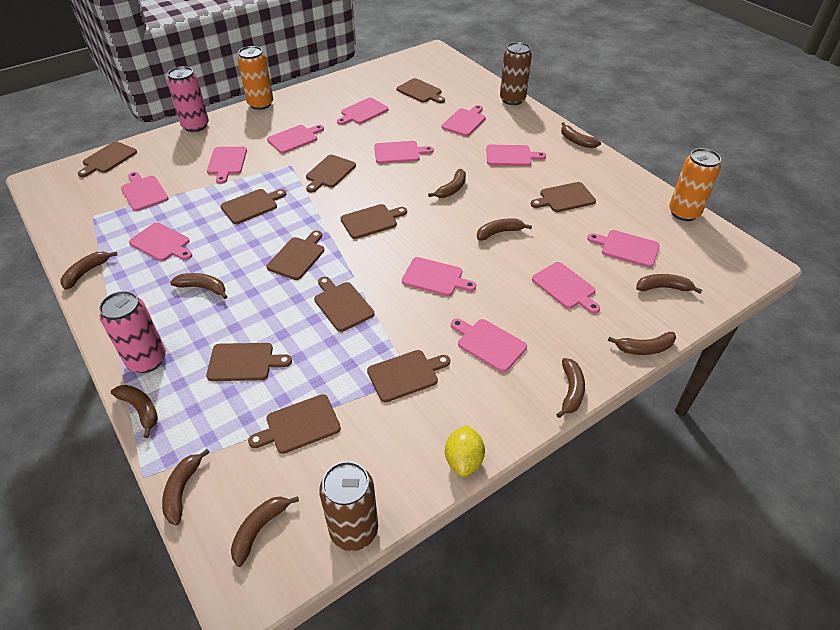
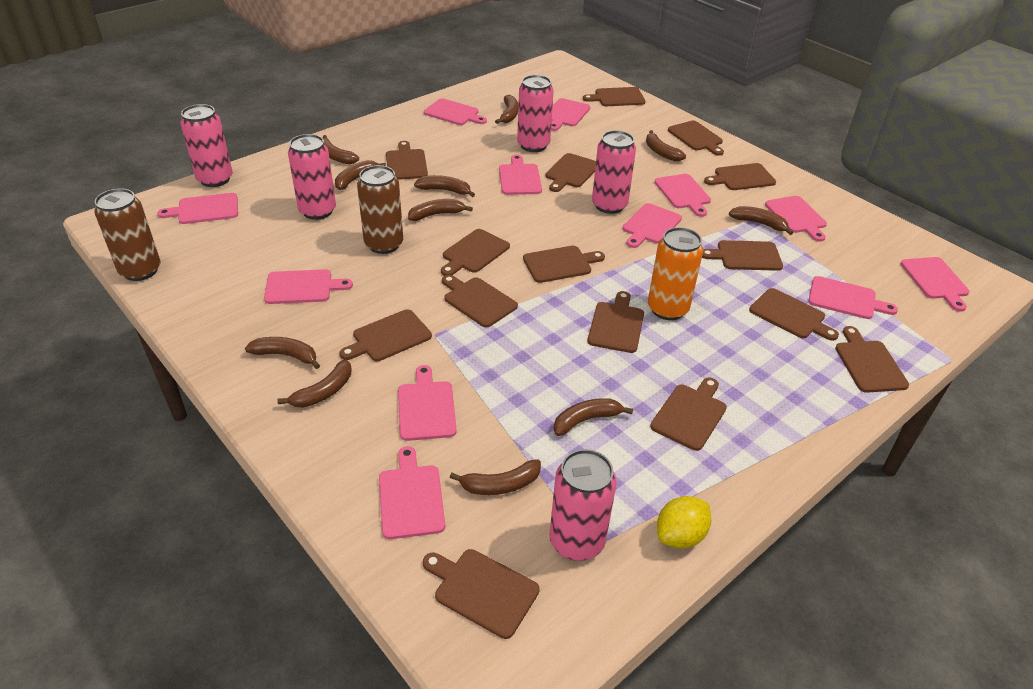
brown cutting board: 11 -> 15
orange can: 2 -> 1
pink can: 2 -> 5

